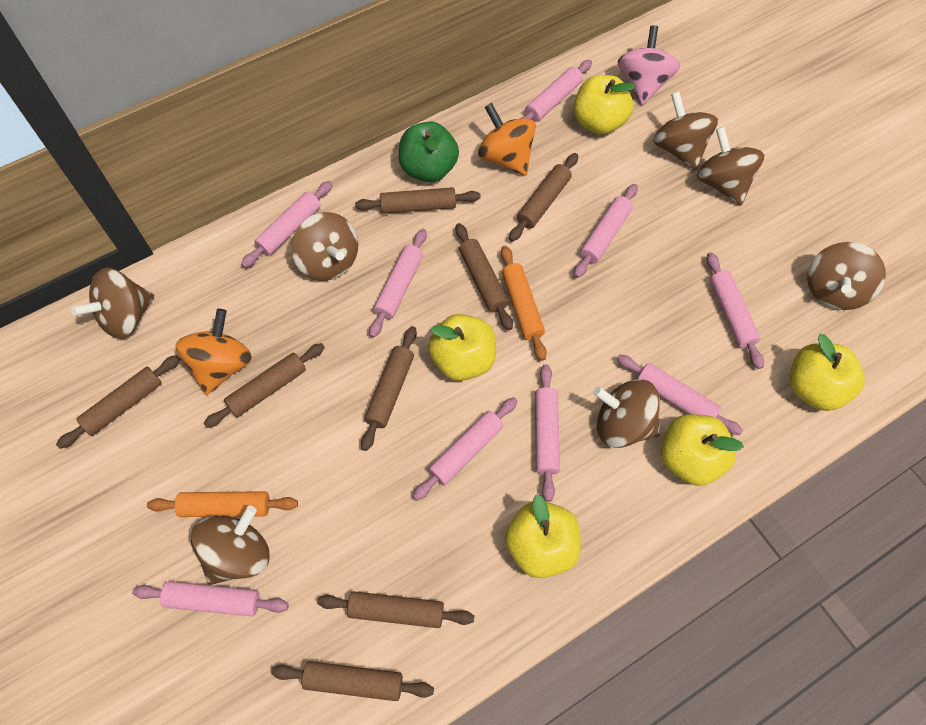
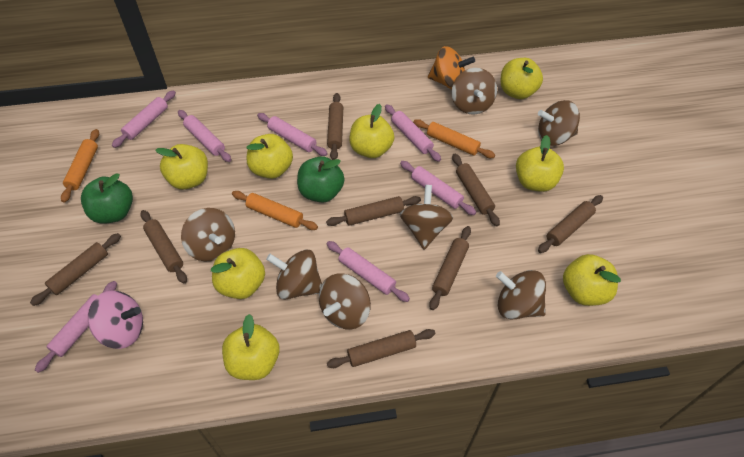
green apple: 1 -> 2
orange rolling pin: 2 -> 3
orange spinning top: 2 -> 1
pink rolling pin: 9 -> 7
yellow apple: 5 -> 8

